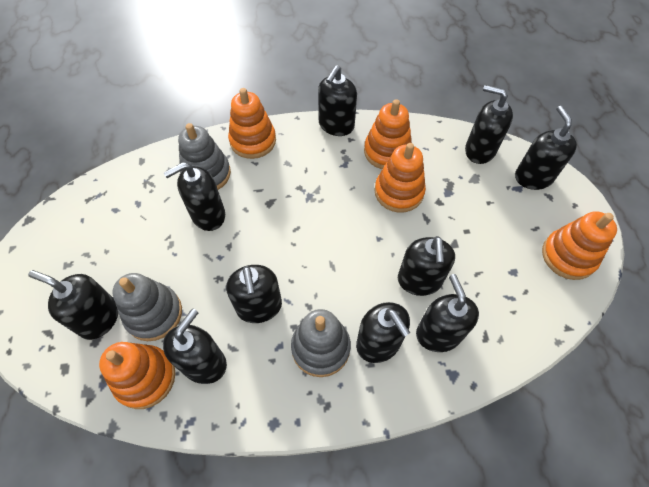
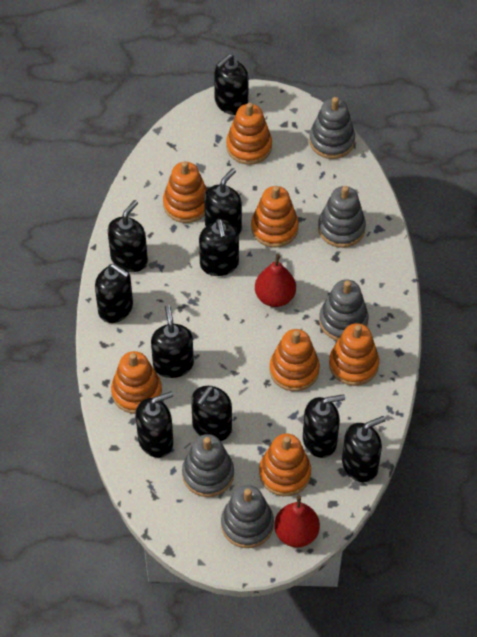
grey stacking toy: 3 -> 5
orange stacking toy: 5 -> 7
red pear: 0 -> 2

